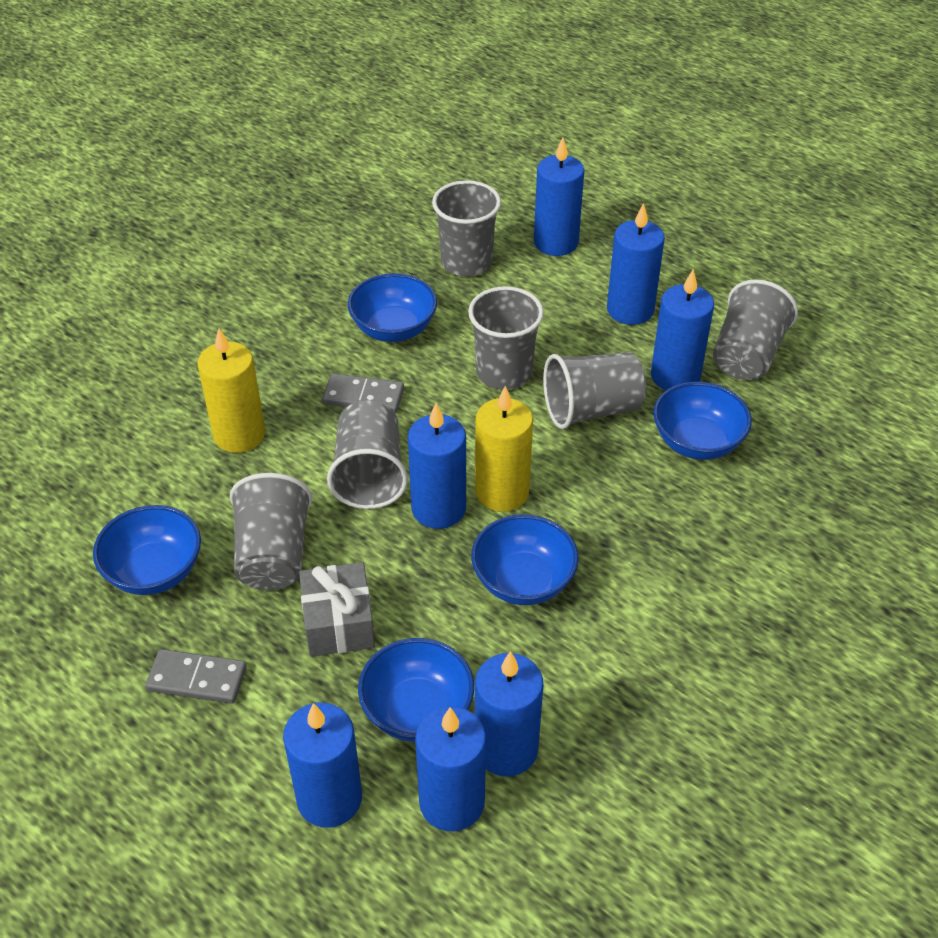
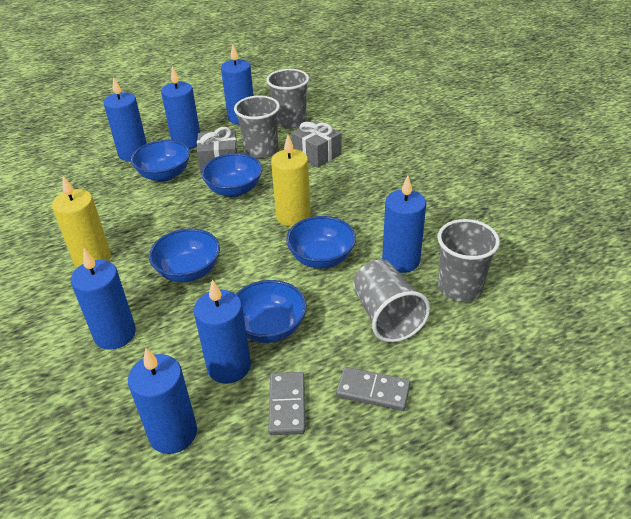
grey cup: 6 -> 4
grey gift: 1 -> 2

